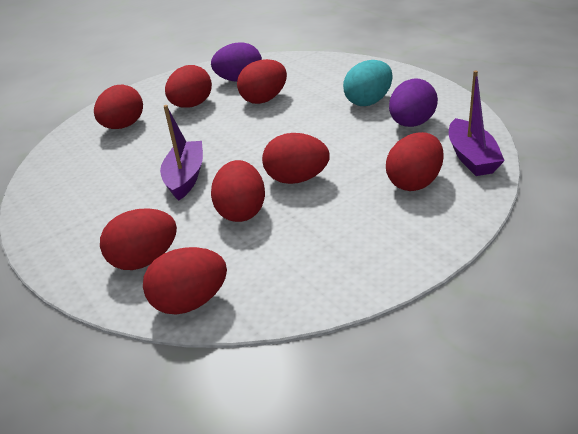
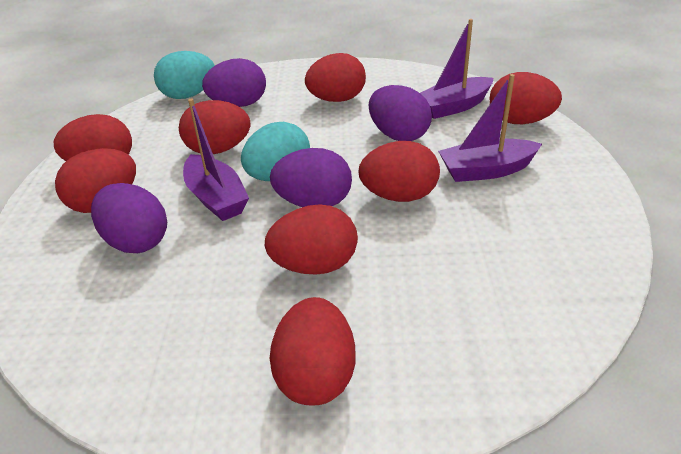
purple boat: 2 -> 3
purple egg: 2 -> 4
turquoise egg: 1 -> 2

